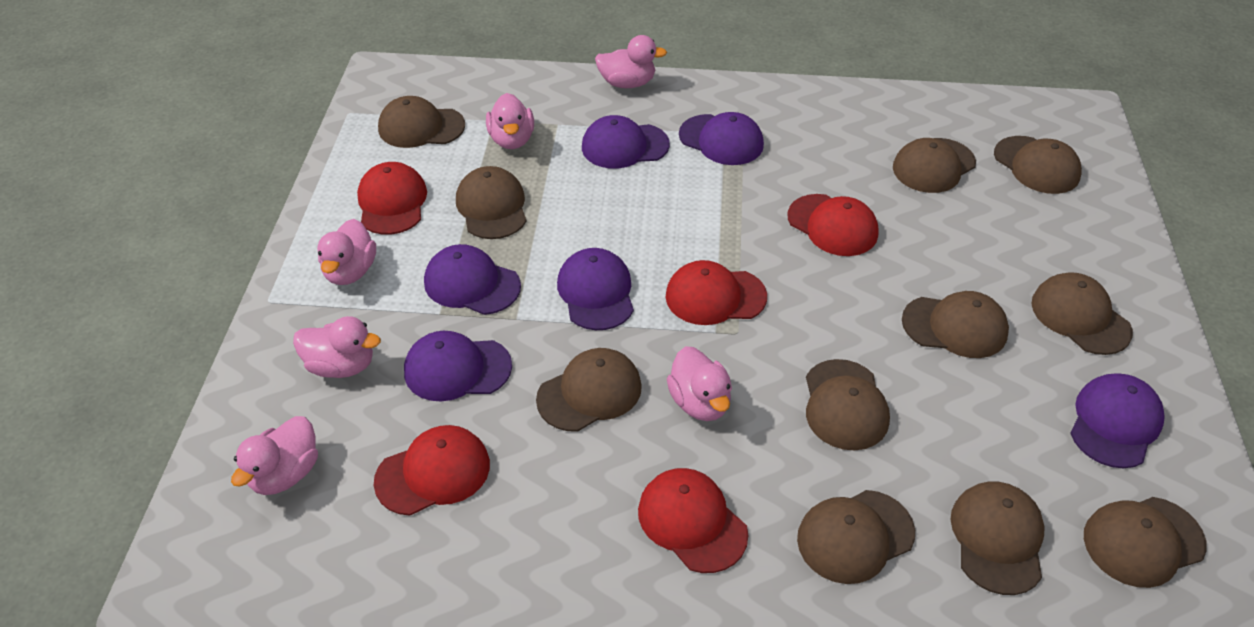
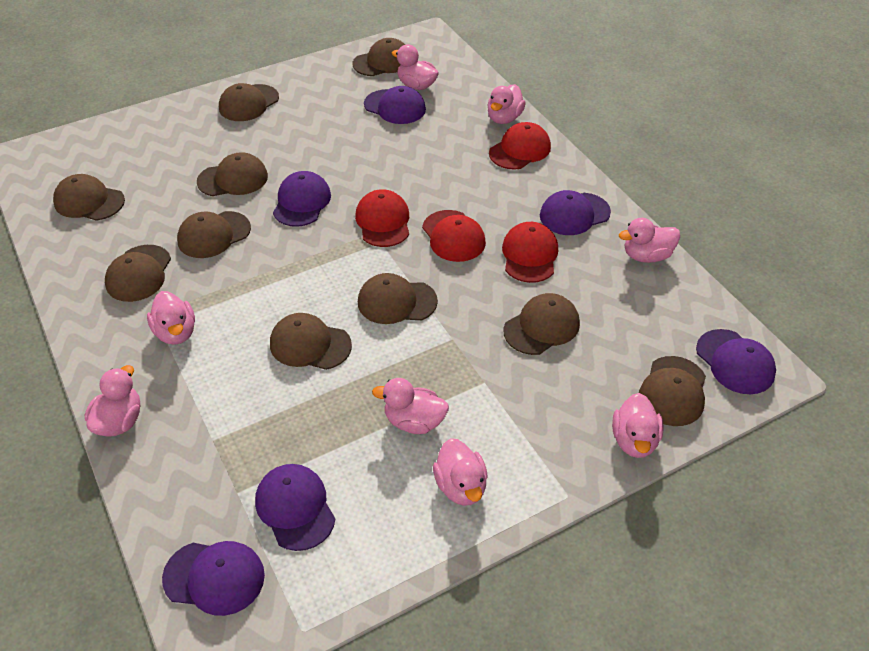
brown cap: 11 -> 10
pink duck: 6 -> 8
red cap: 5 -> 4

